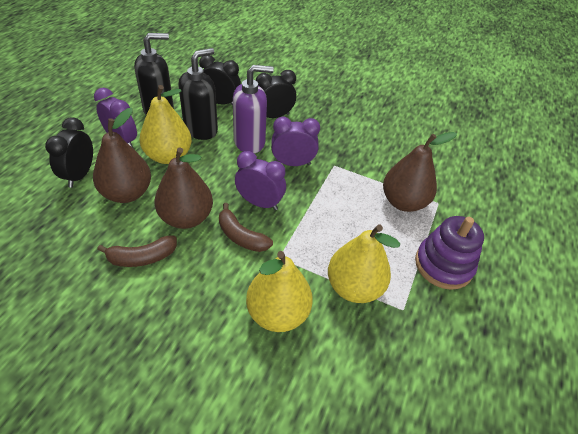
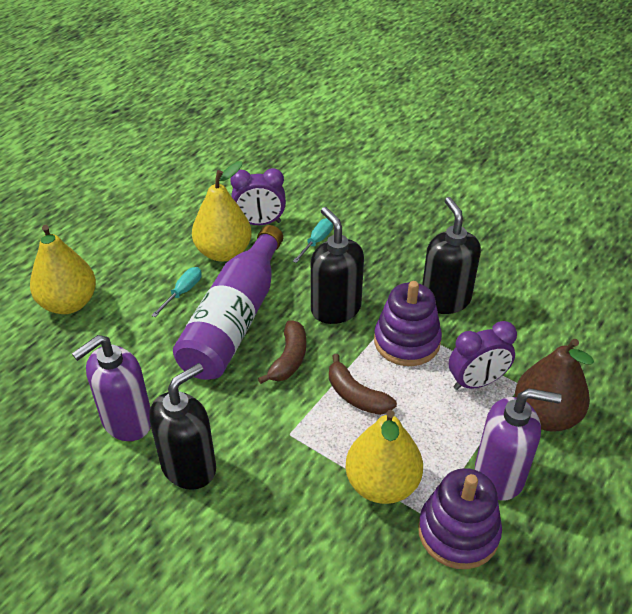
black clock: 3 -> 0
black soap dispenser: 2 -> 3
brown pear: 3 -> 1
purple bottle: 0 -> 1
purple clock: 3 -> 2
purple soap dispenser: 1 -> 2
purple stacking toy: 1 -> 2
turquoise screwdriver: 0 -> 2

